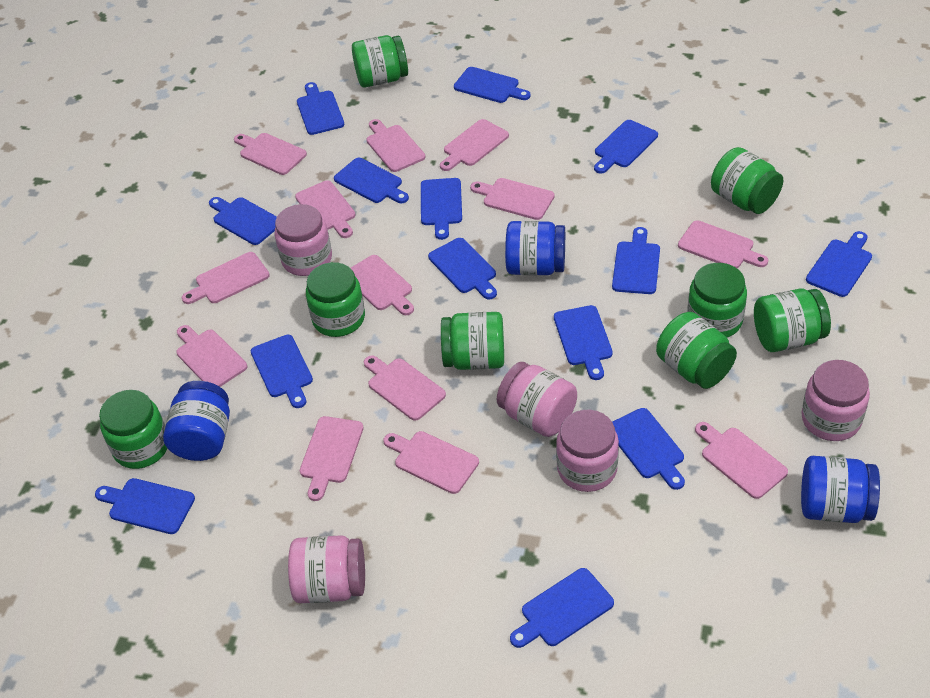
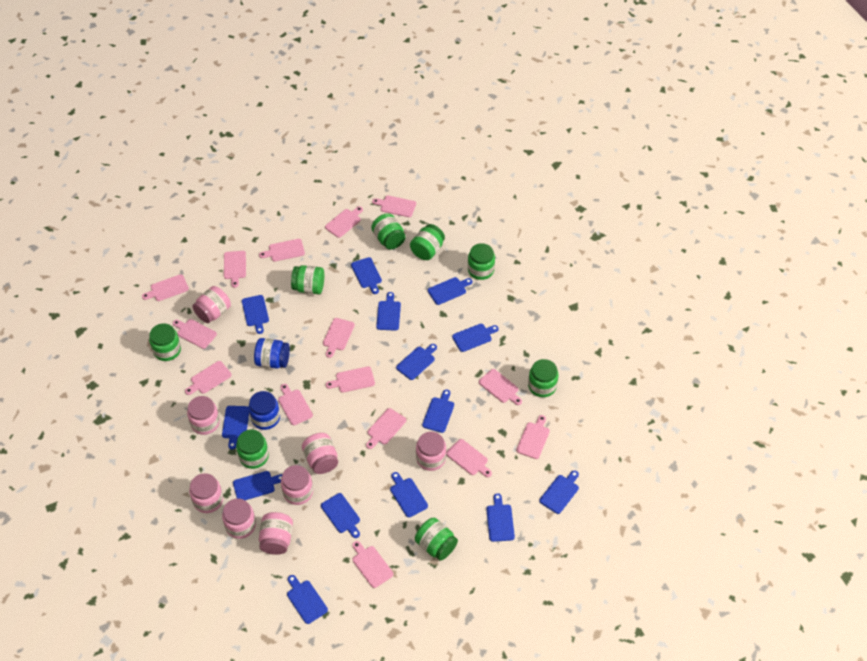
blue jar: 3 -> 2
pink cutting board: 13 -> 15
pink jar: 5 -> 8

